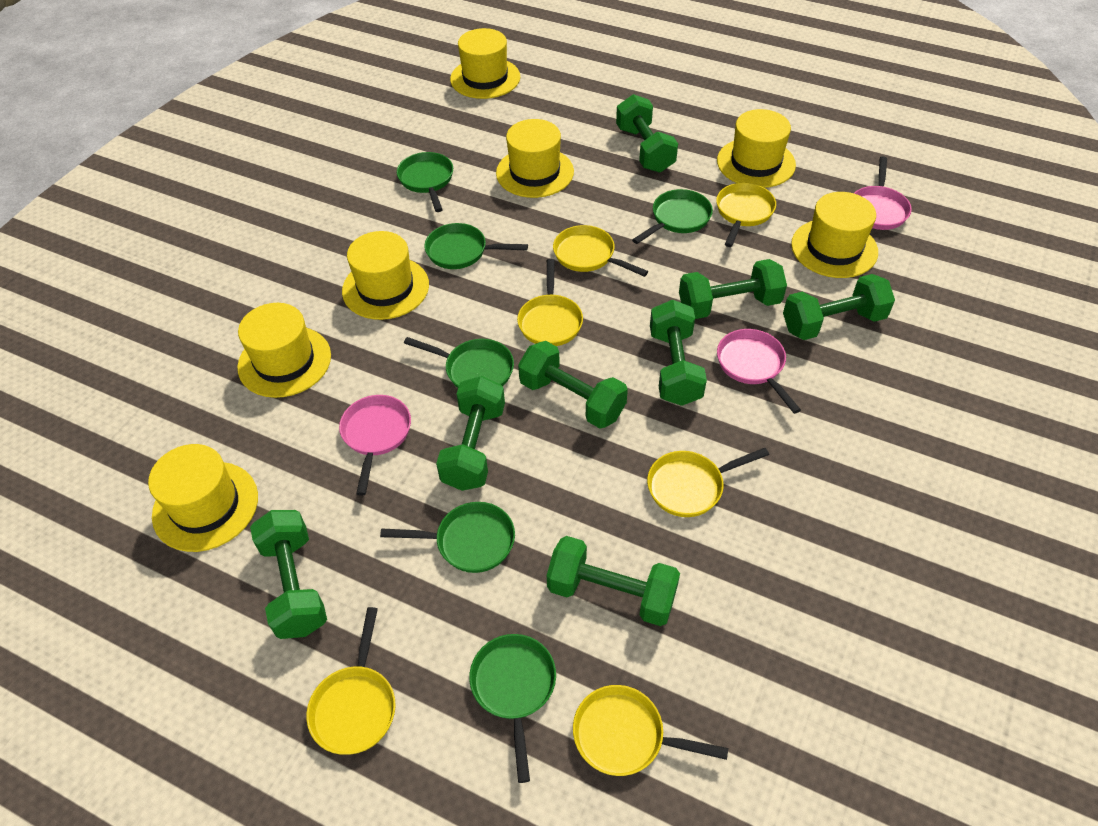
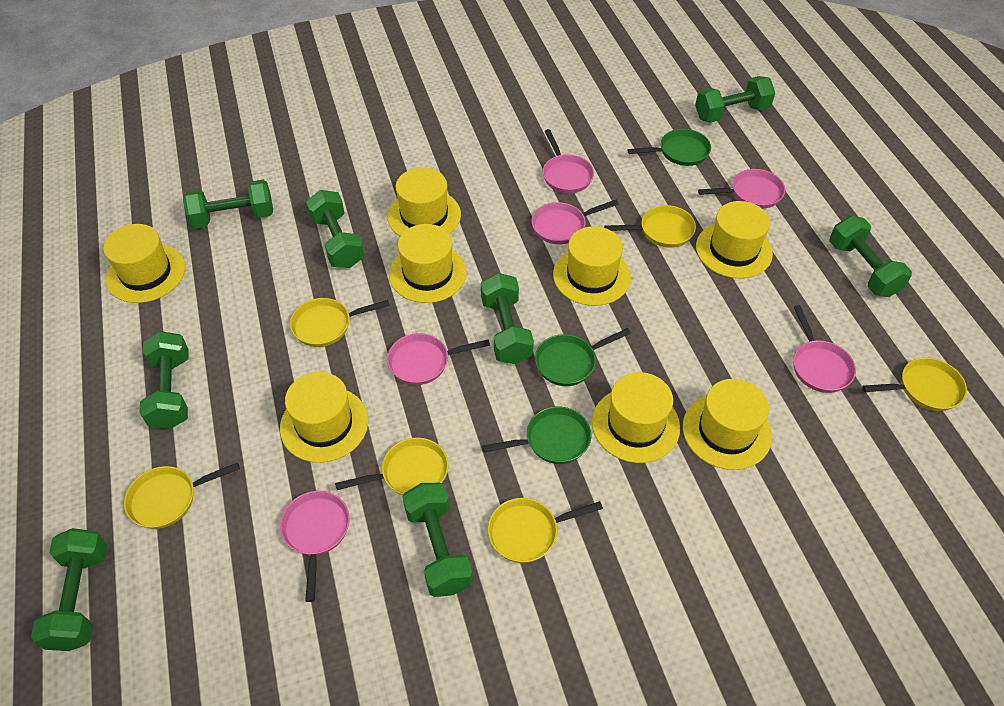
green pan: 6 -> 3
pink pan: 3 -> 6
yellow hat: 7 -> 8

